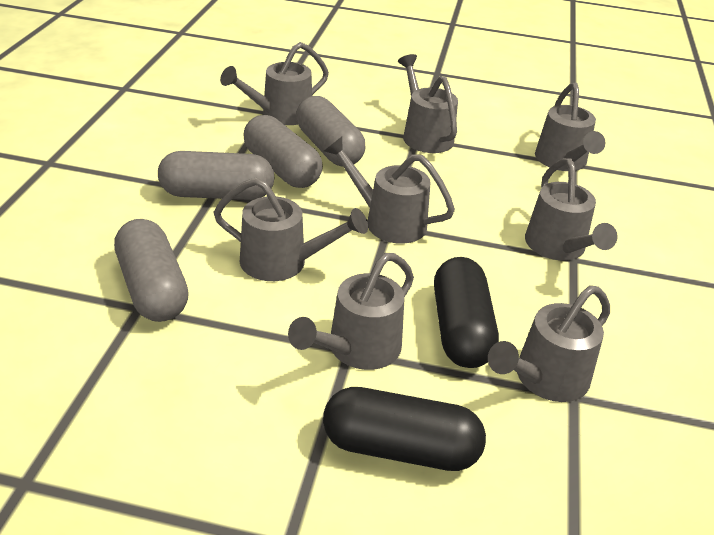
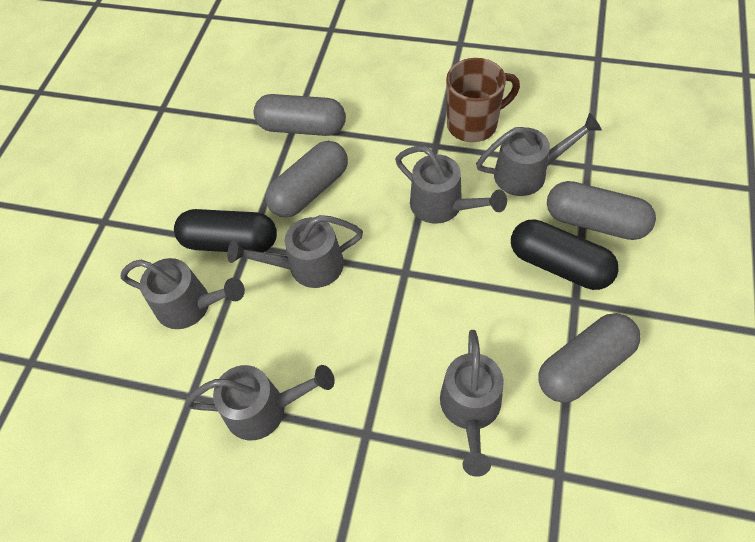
brown mug: 0 -> 1
grey watering can: 8 -> 6

